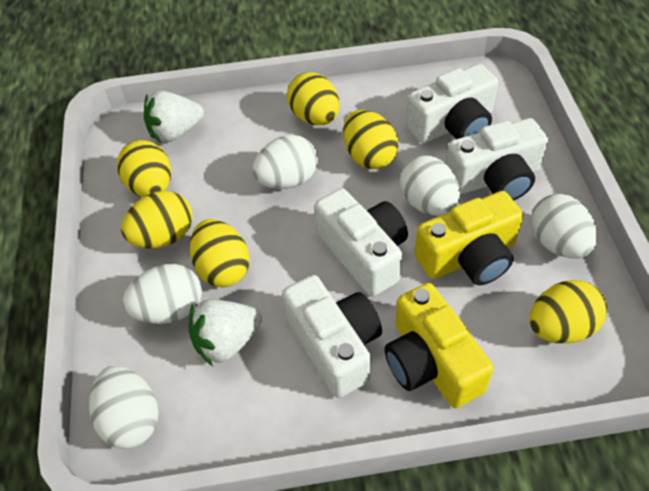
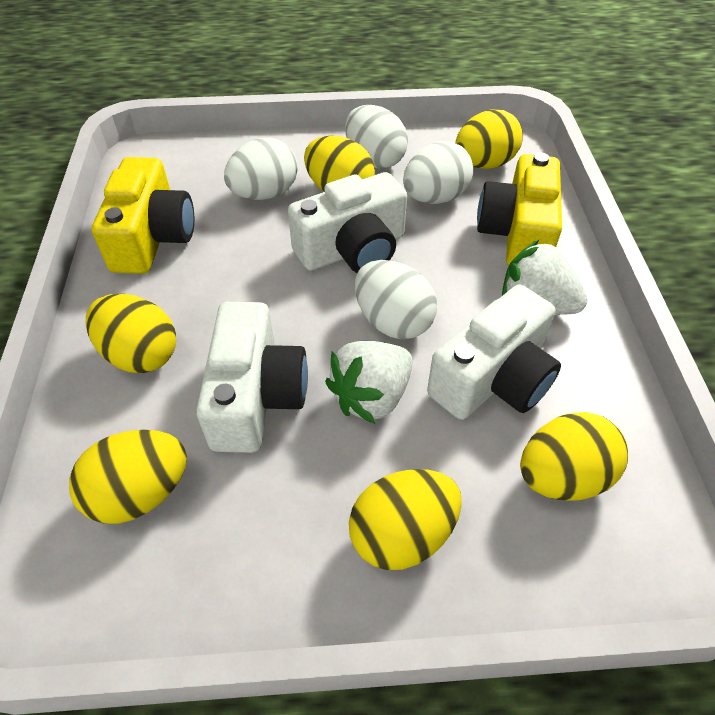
white camera: 4 -> 3
white egg: 5 -> 4

